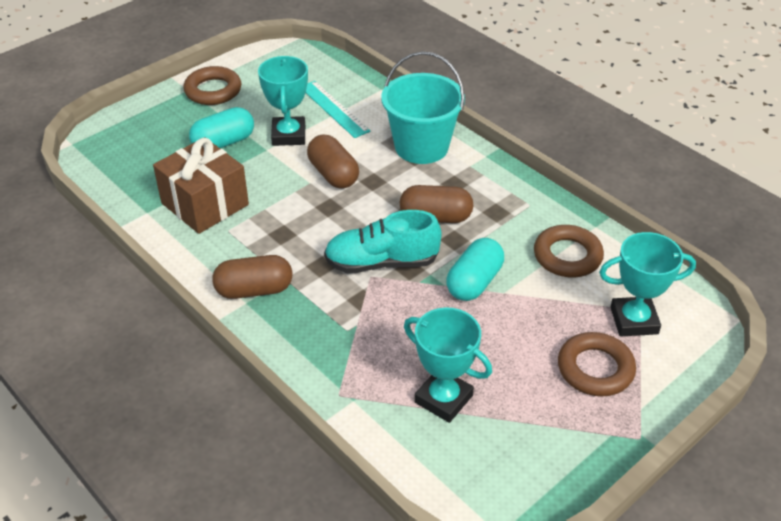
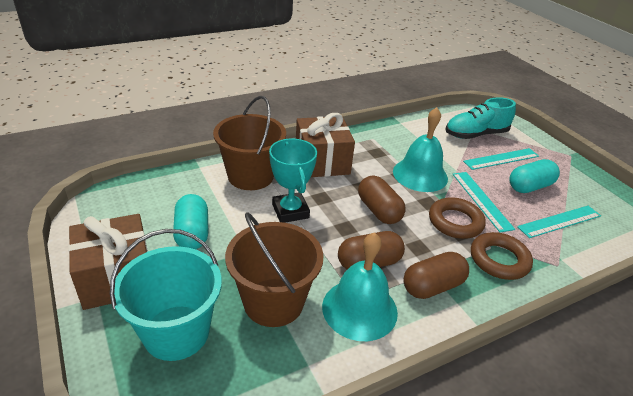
brown bucket: 0 -> 2
brown gift: 1 -> 2
brown ring: 3 -> 2
turquoise bell: 0 -> 2
turquoise ruler: 1 -> 3
turquoise trophy: 3 -> 1

